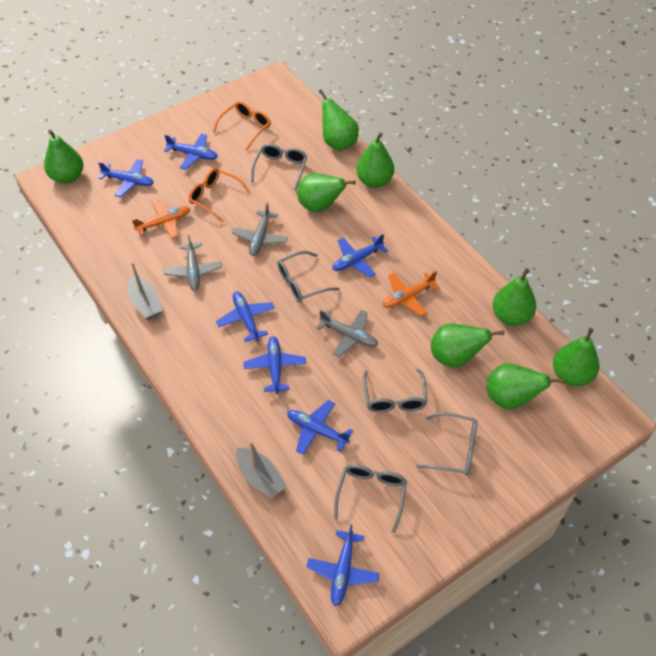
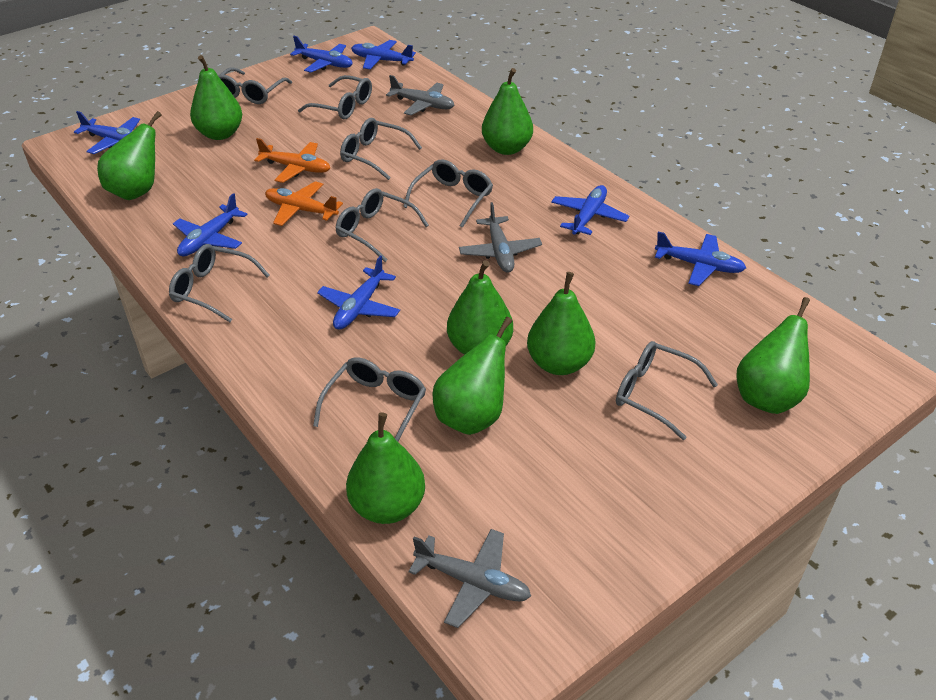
grey boat: 2 -> 0
grey glasses: 5 -> 8
orange glasses: 2 -> 0

